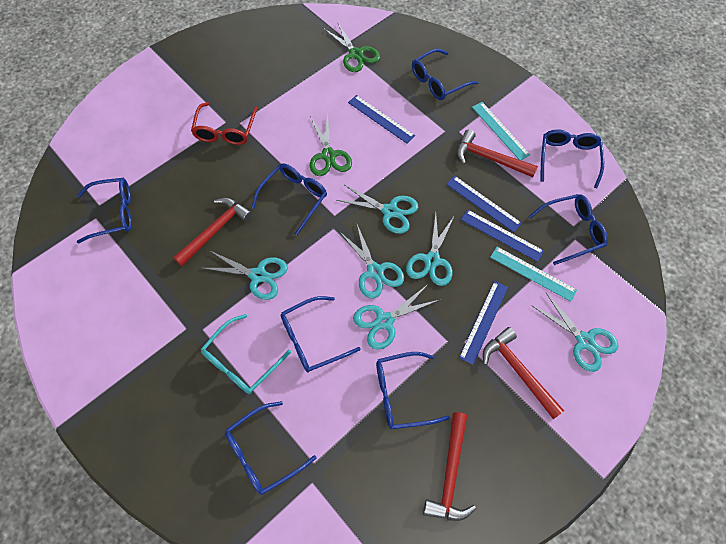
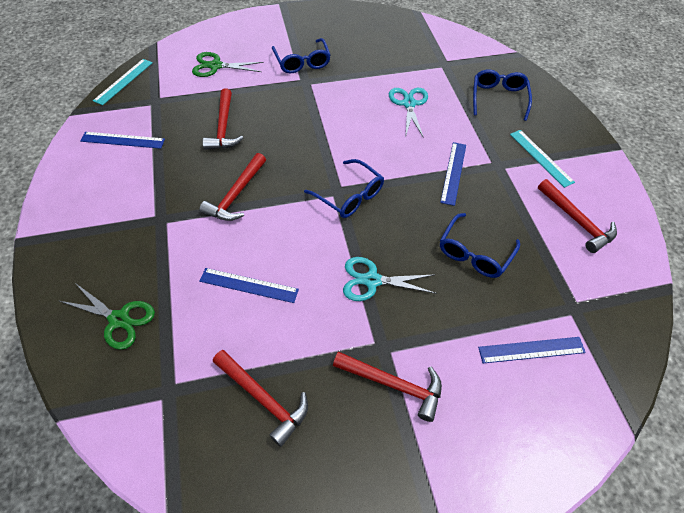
blue glasses: 8 -> 4
red glasses: 1 -> 0
red hammer: 4 -> 5
turquoise glasses: 1 -> 0
turquoise scissors: 6 -> 2

